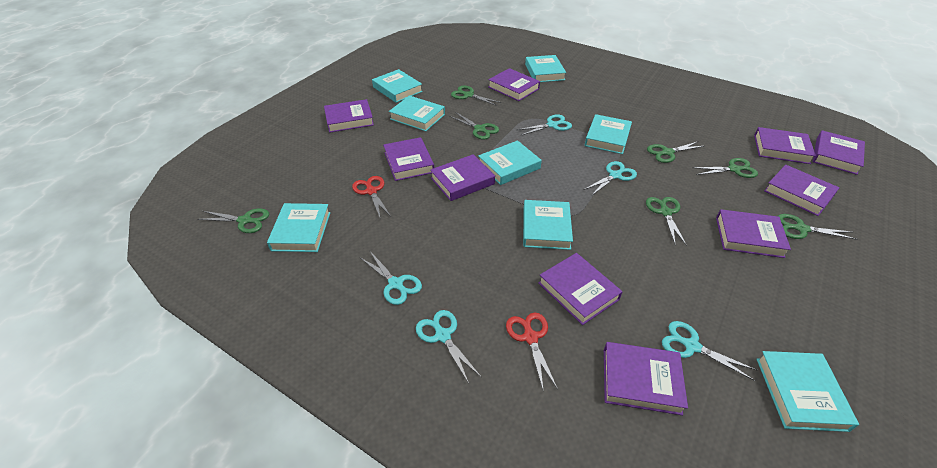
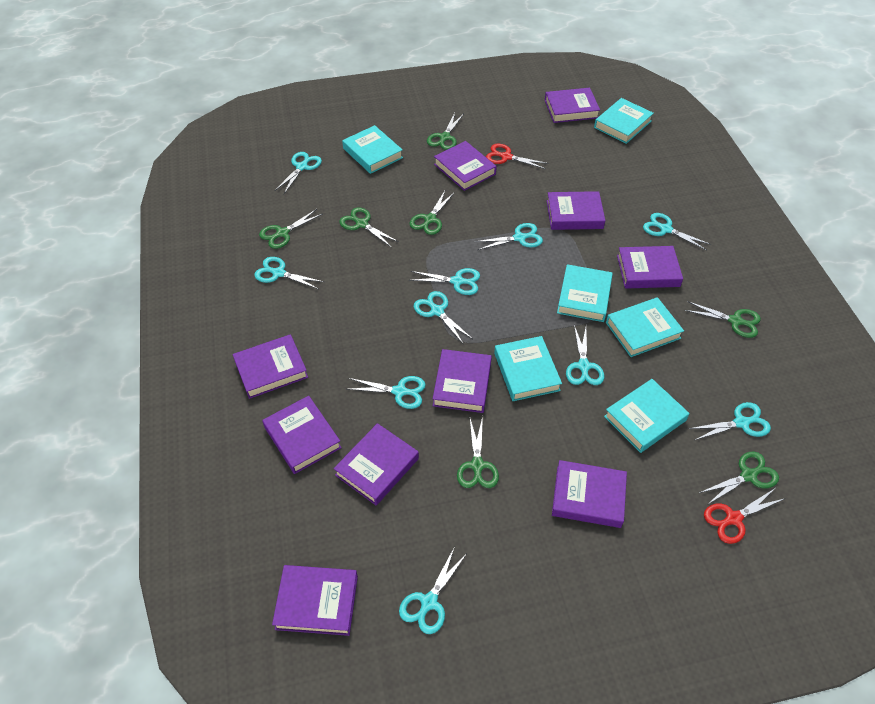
turquoise book: 8 -> 6
turquoise scissors: 5 -> 10

